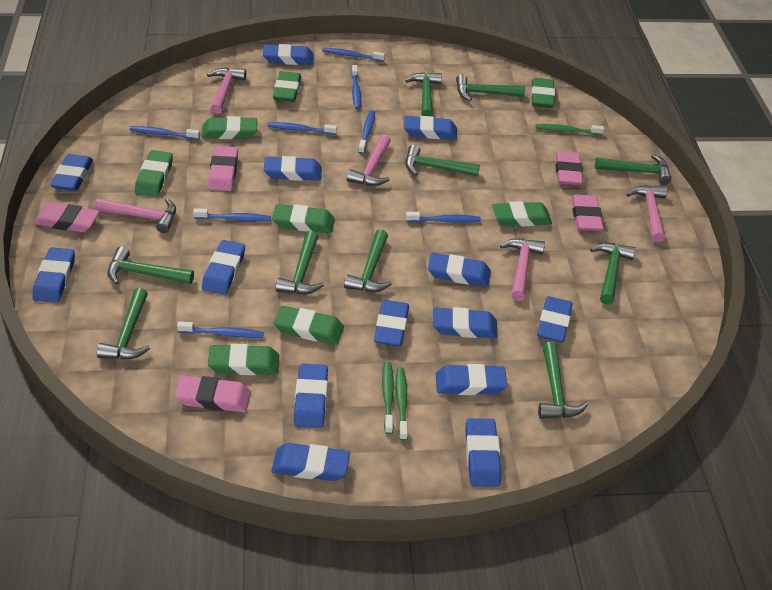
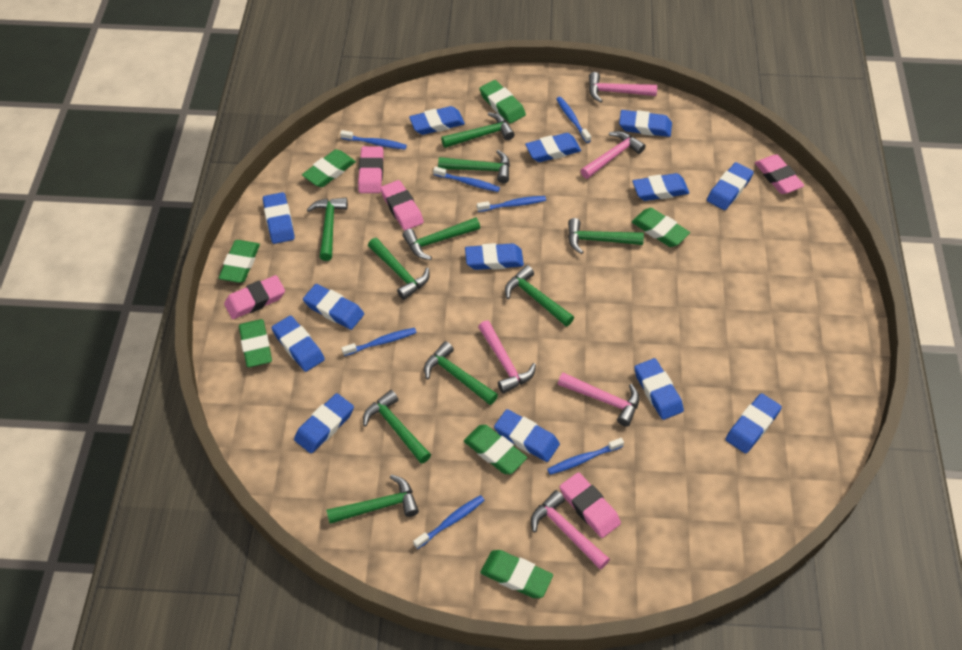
blue eraser: 14 -> 13
blue toothbrush: 8 -> 7
green eraser: 8 -> 7
green toothbrush: 3 -> 0

